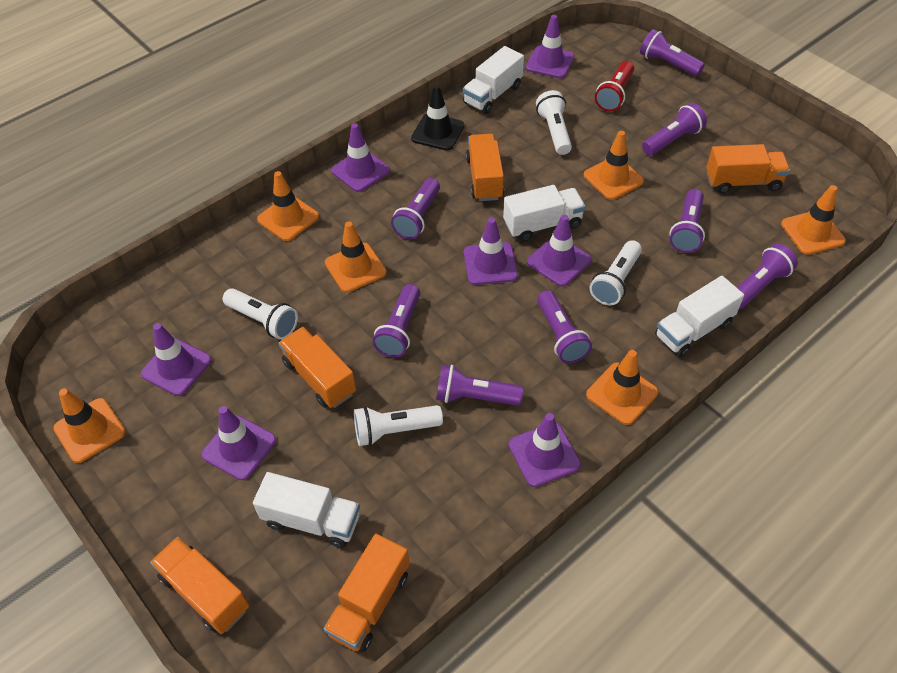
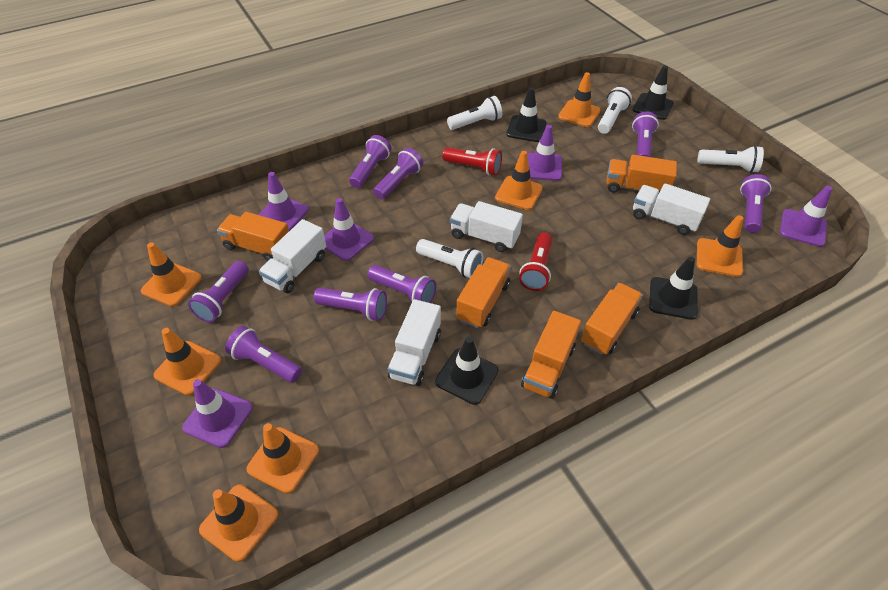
black traffic cone: 1 -> 4
orange traffic cone: 6 -> 7
purple traffic cone: 7 -> 5
red flashlight: 1 -> 2

